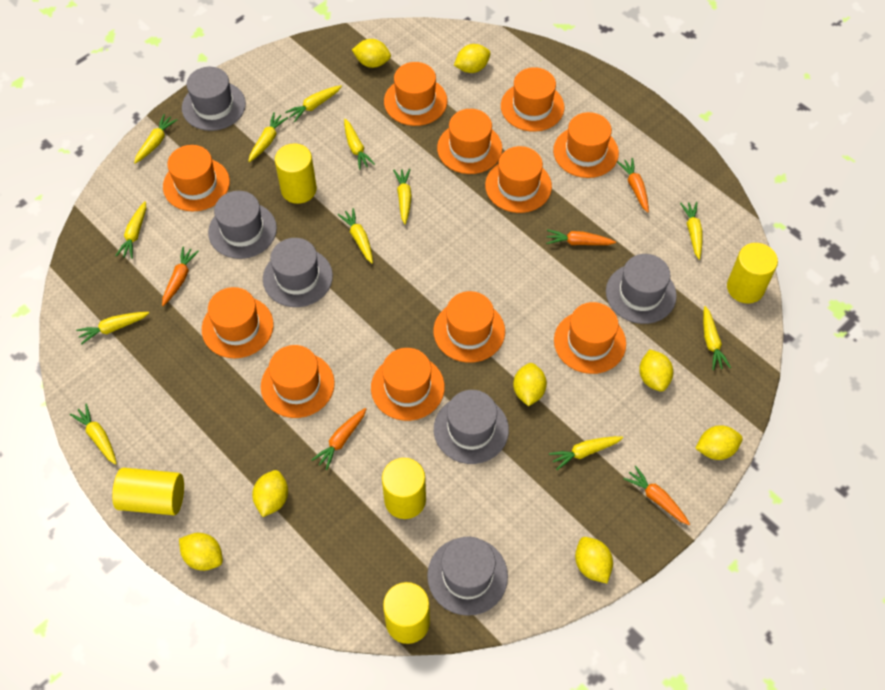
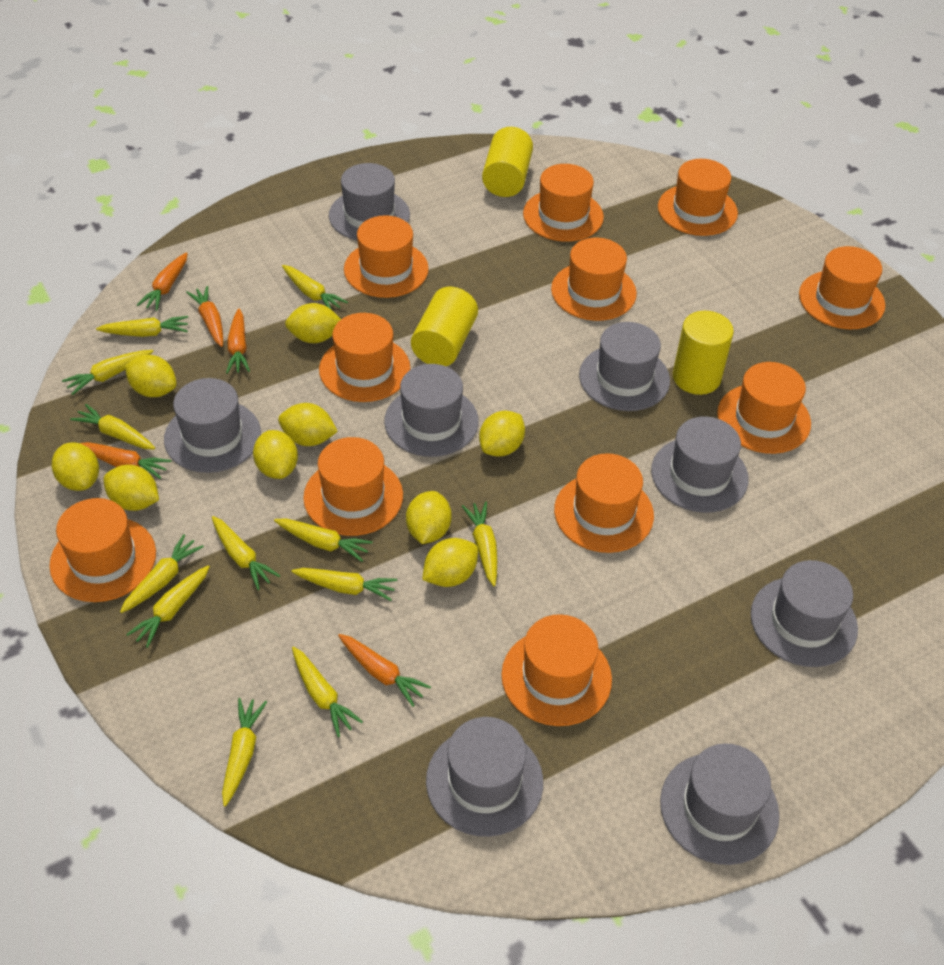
grey hat: 6 -> 8
yellow cylinder: 5 -> 3
yellow lemon: 8 -> 9

